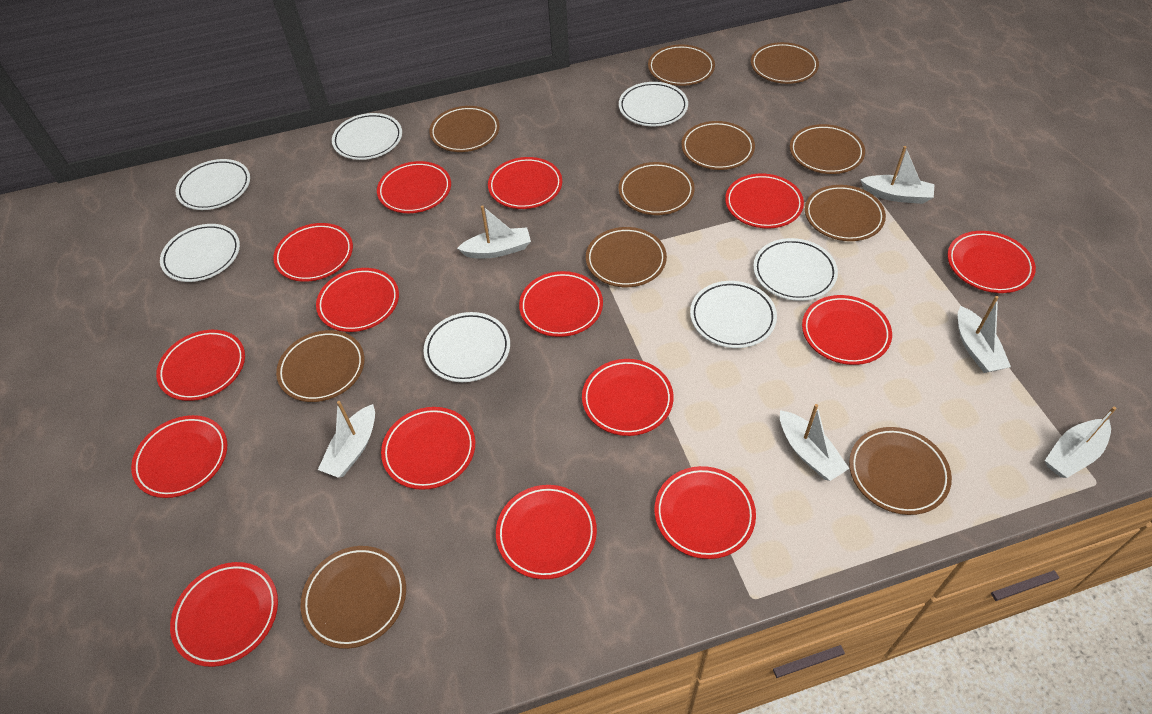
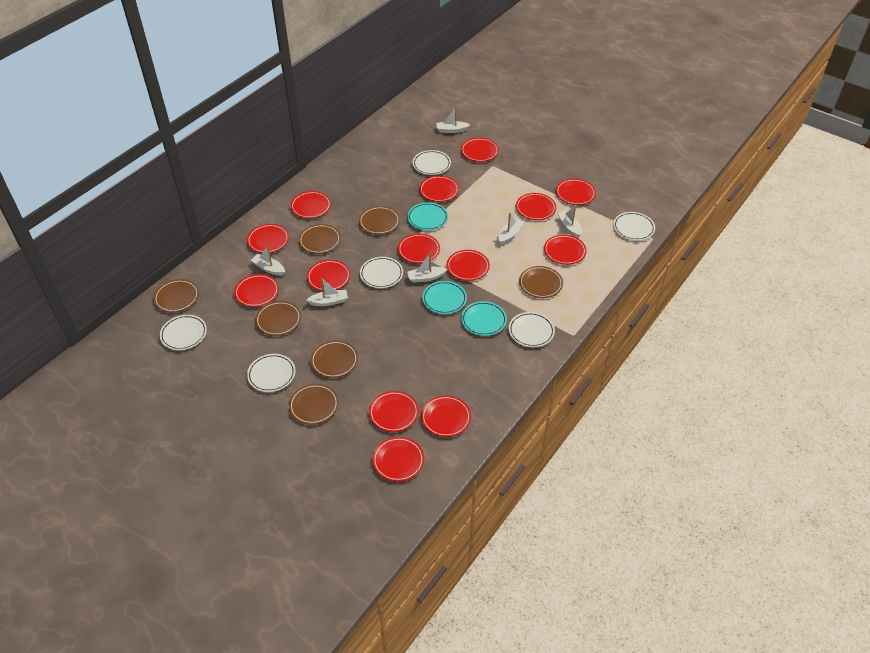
brown plate: 11 -> 7
red plate: 15 -> 14
turquoise plate: 0 -> 3
white plate: 7 -> 6

